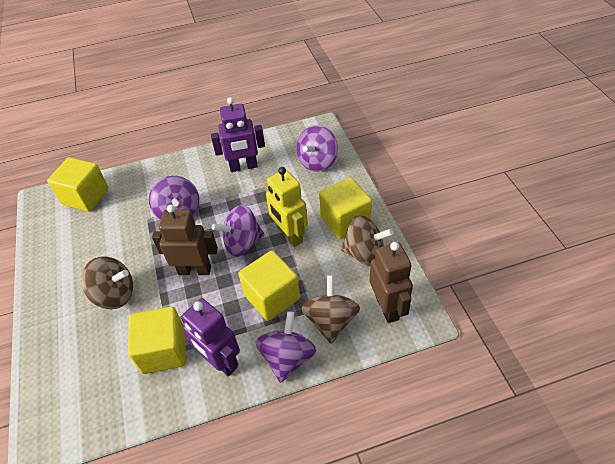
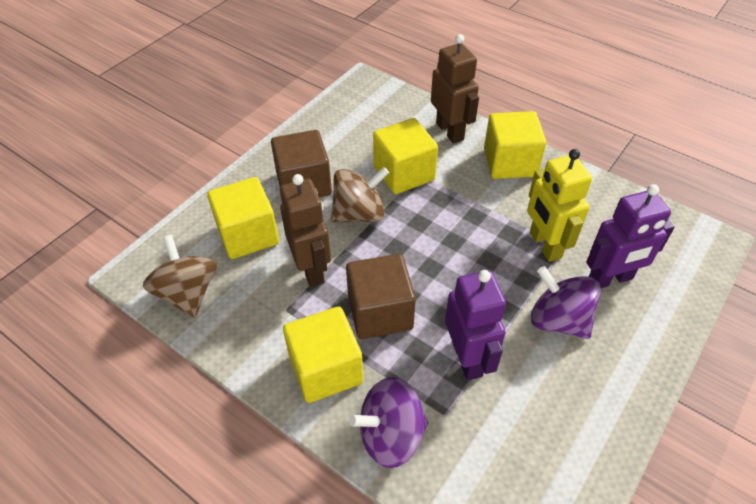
brown cube: 0 -> 2
brown spinning top: 3 -> 2
purple spinning top: 4 -> 2

